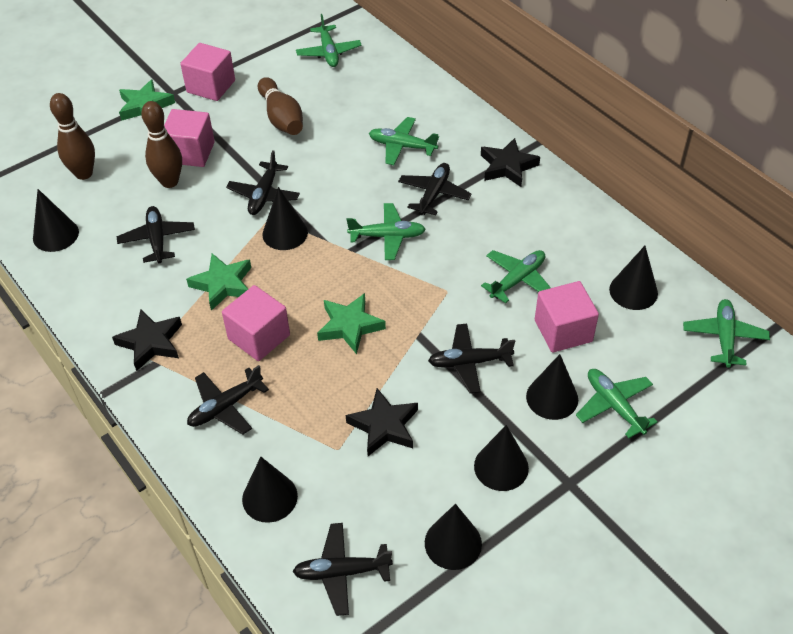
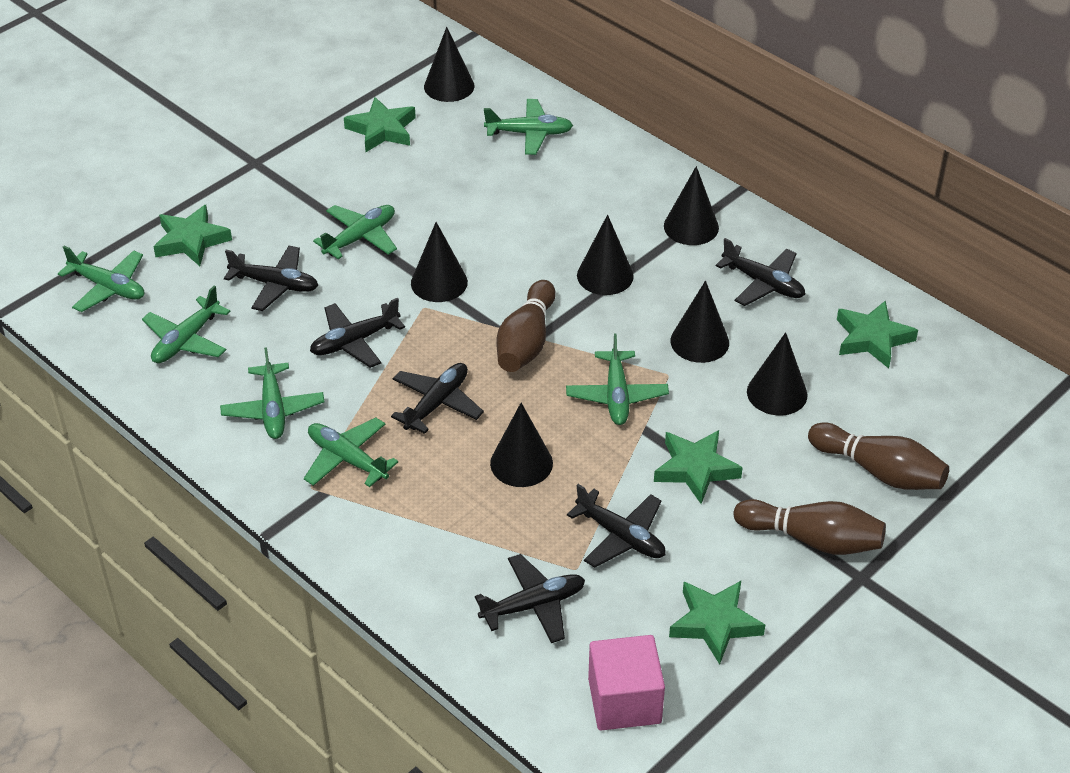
black star: 3 -> 0
green plane: 6 -> 7
green star: 3 -> 5
pink cube: 4 -> 1

